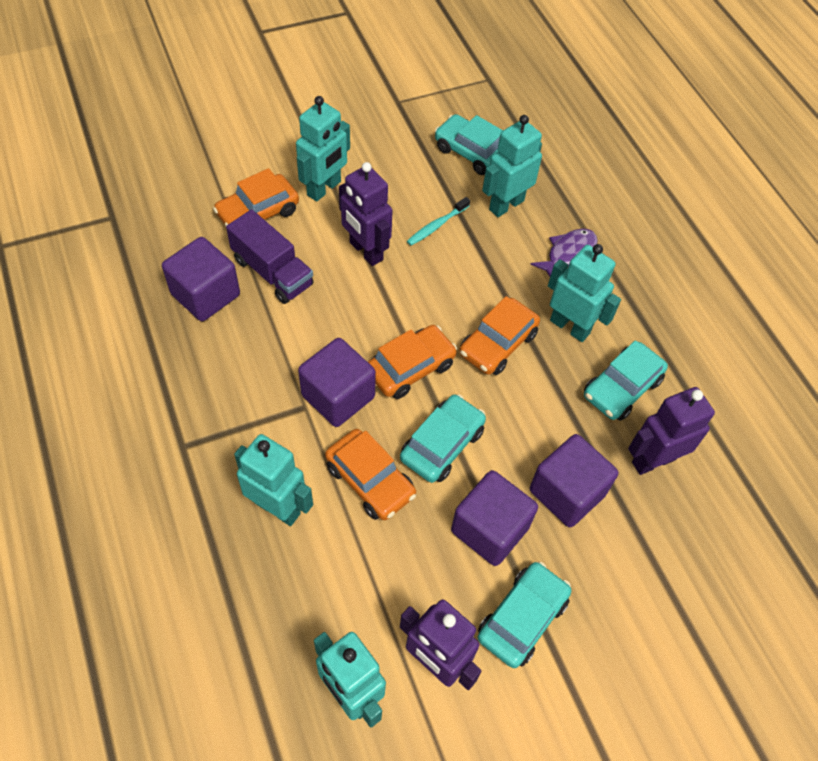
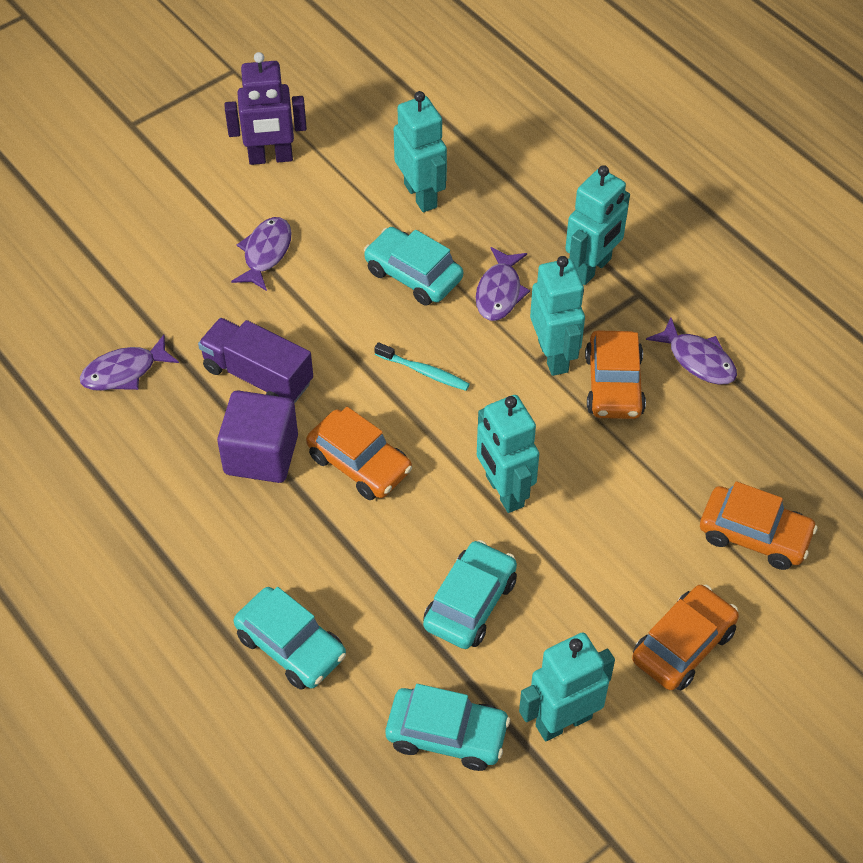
purple cube: 4 -> 1
purple fish: 1 -> 4
purple robot: 3 -> 1

